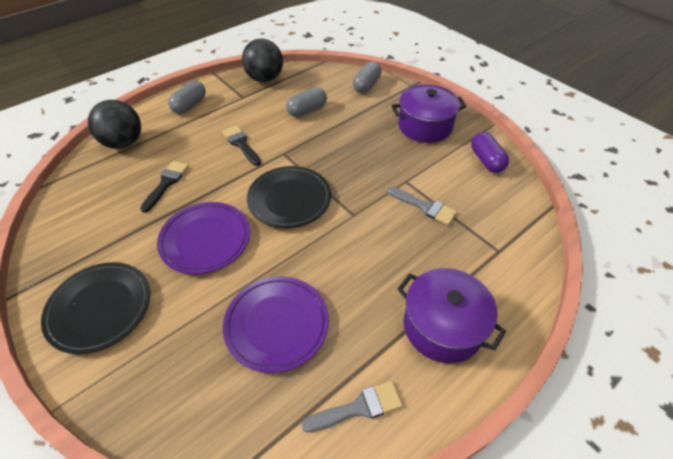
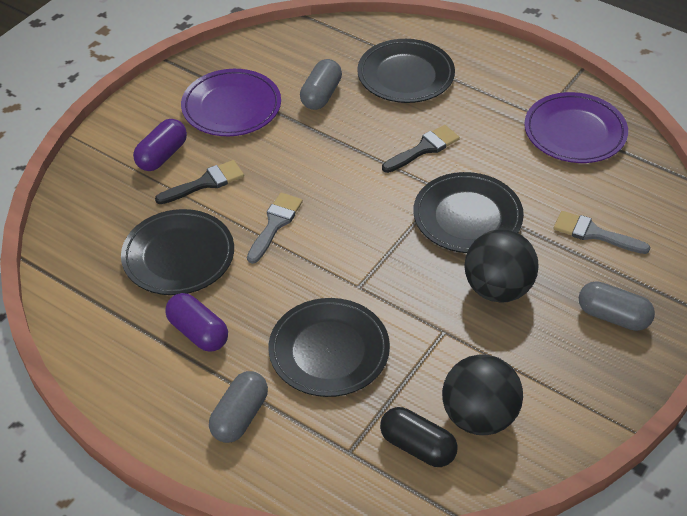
black capsule: 0 -> 1
black plate: 2 -> 4
purple capsule: 1 -> 2
purple pot: 2 -> 0

